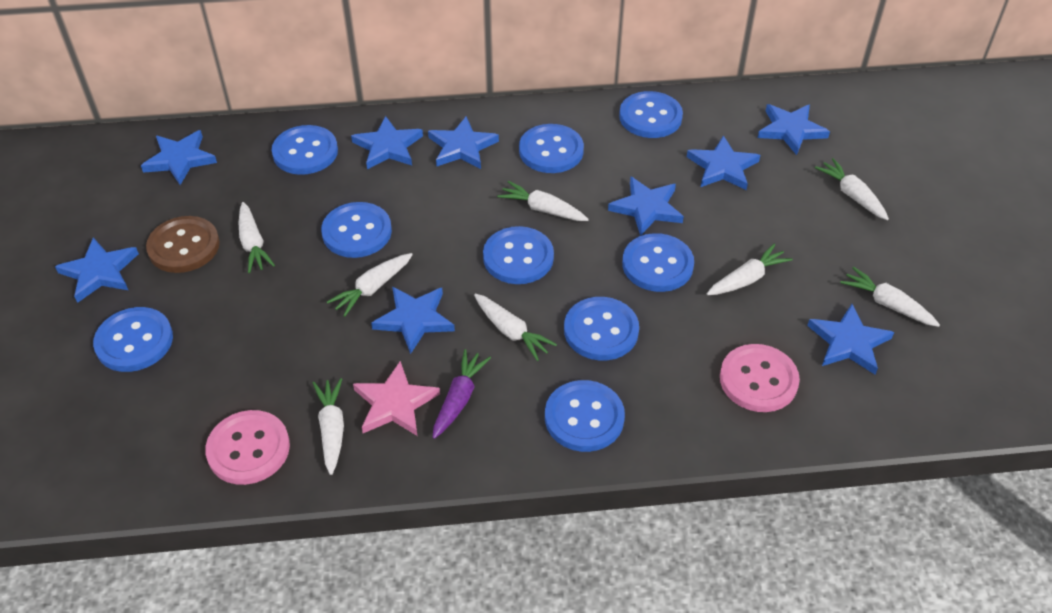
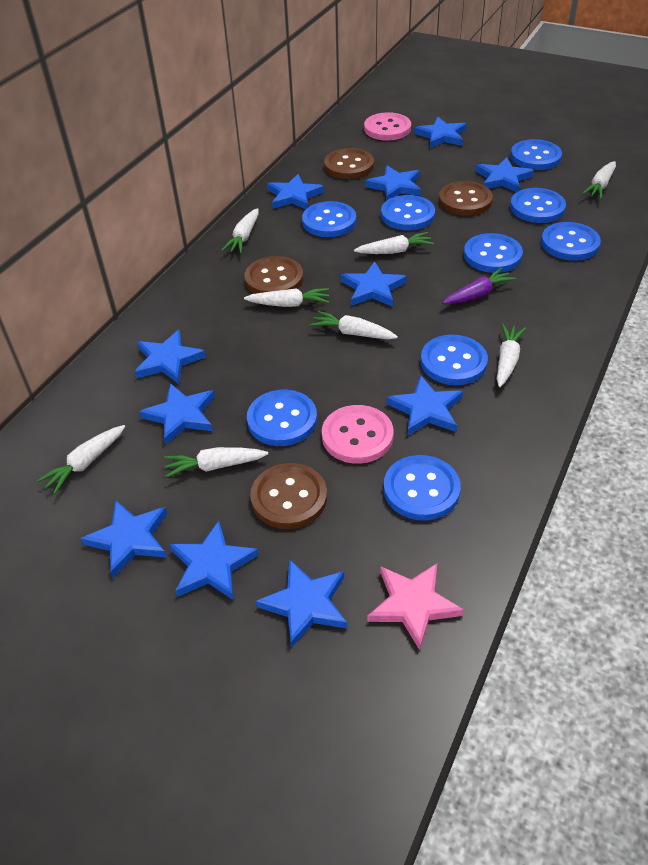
blue star: 9 -> 11
brown button: 1 -> 4

